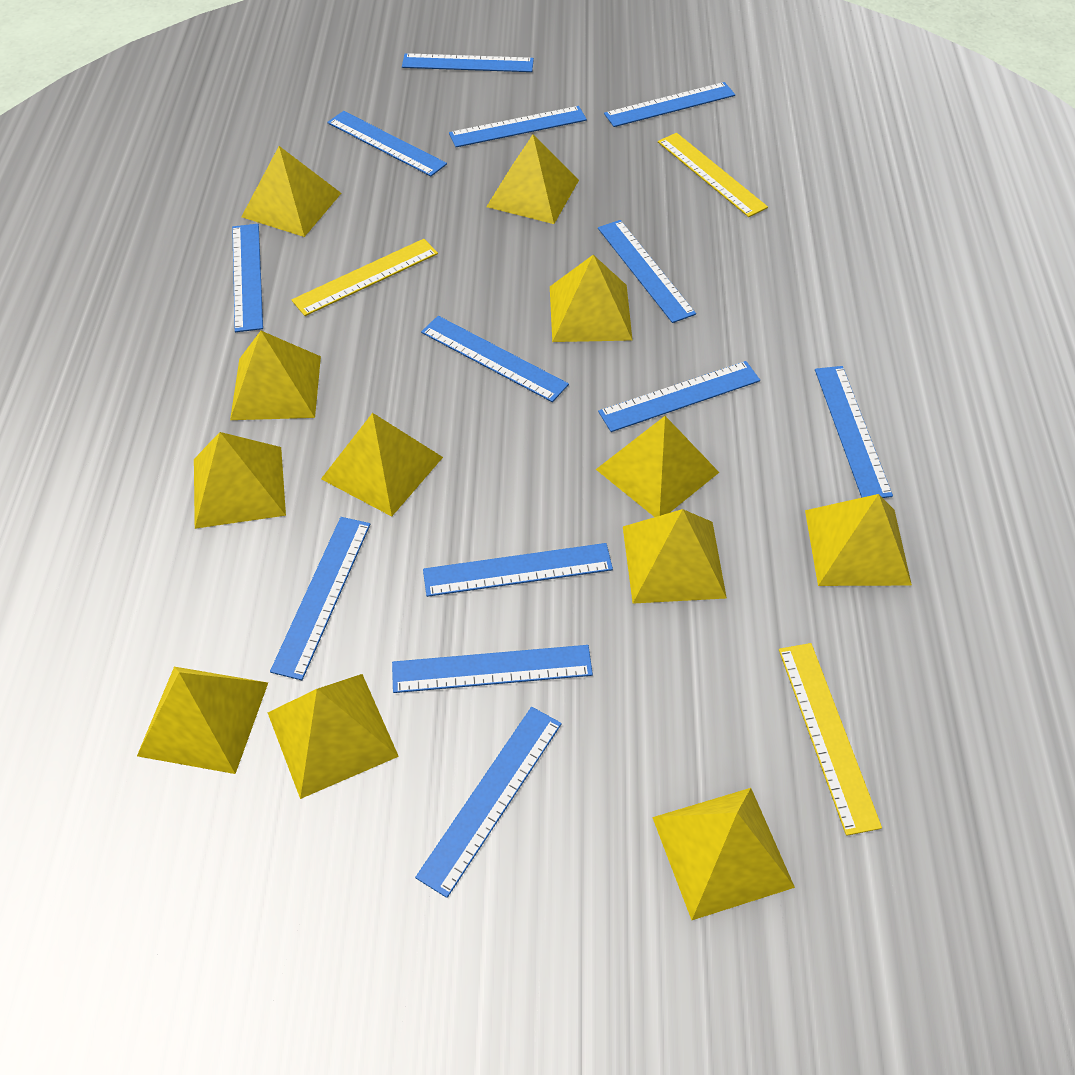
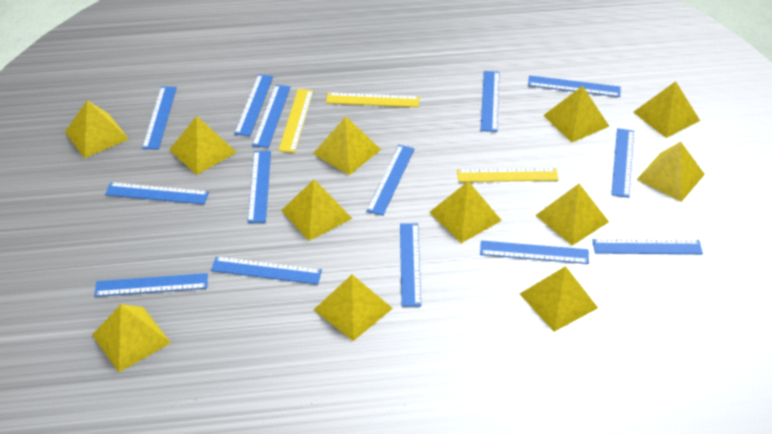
blue ruler: 13 -> 14

